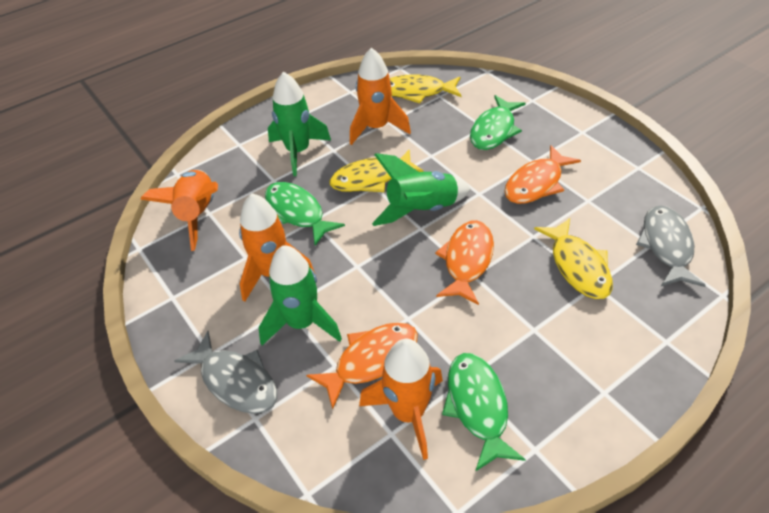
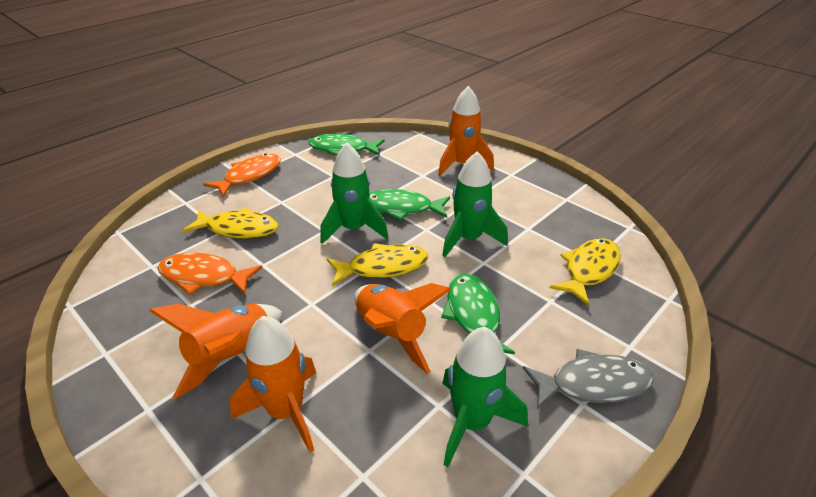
grey fish: 2 -> 1
orange fish: 3 -> 2

